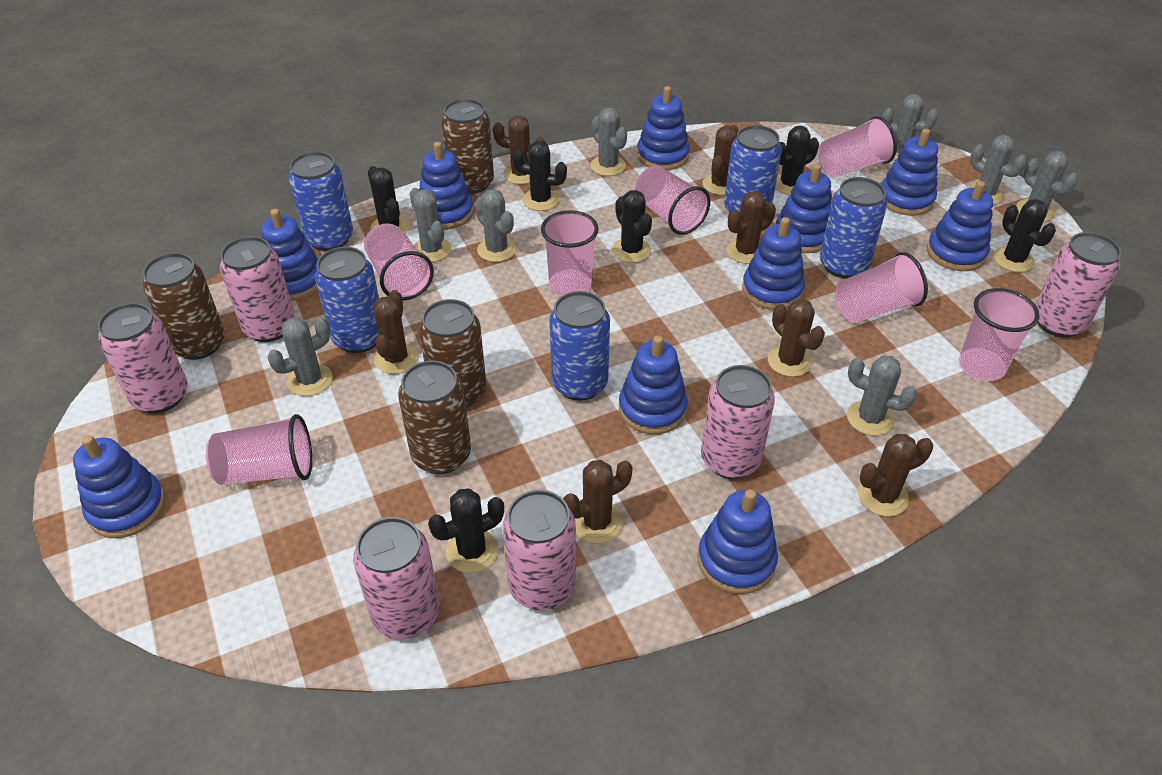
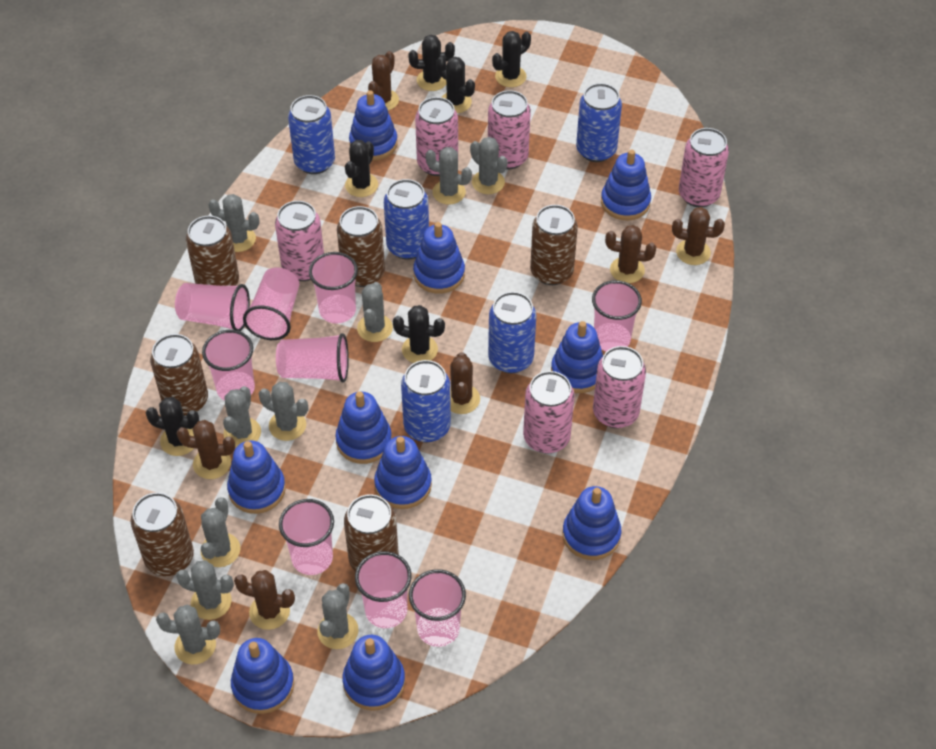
brown cactus: 7 -> 6
brown can: 4 -> 6
grey cactus: 8 -> 10
pink cup: 7 -> 9

